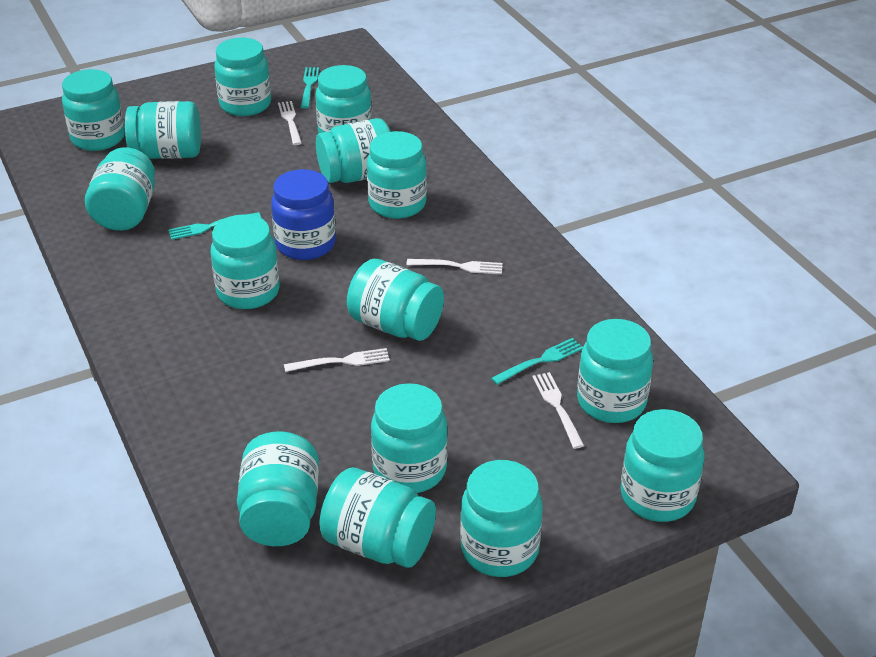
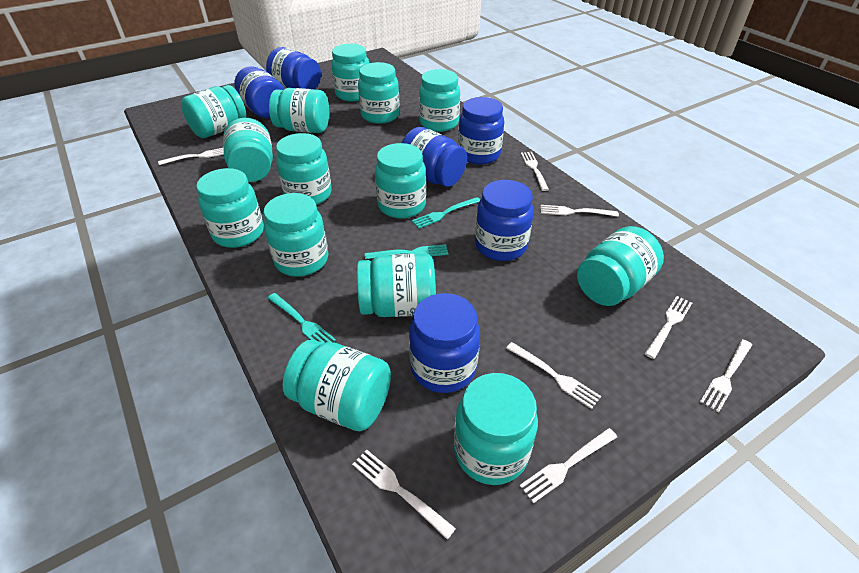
blue jar: 1 -> 6
turquoise jar: 15 -> 14
white fork: 4 -> 8

